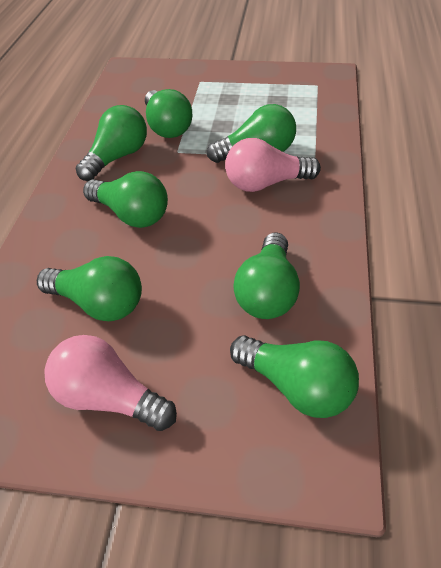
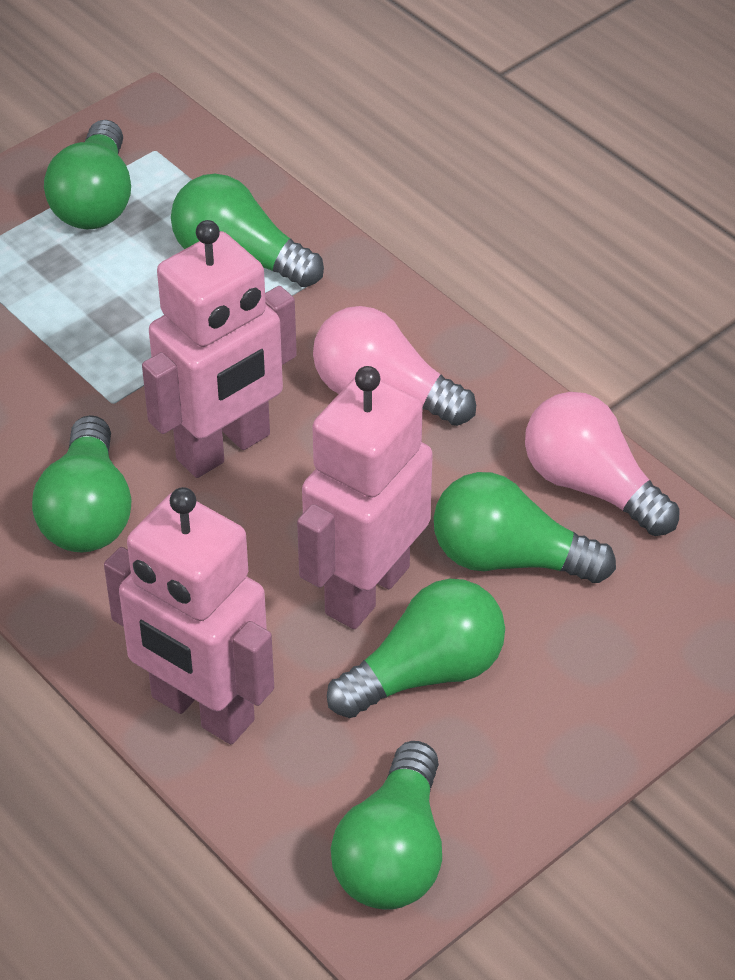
green light bulb: 7 -> 6
pink robot: 0 -> 3

